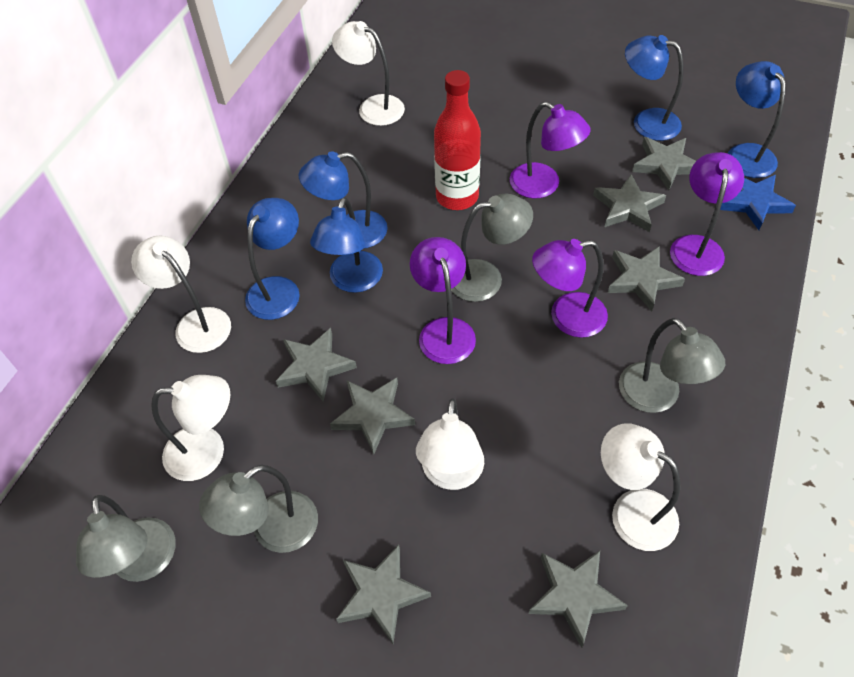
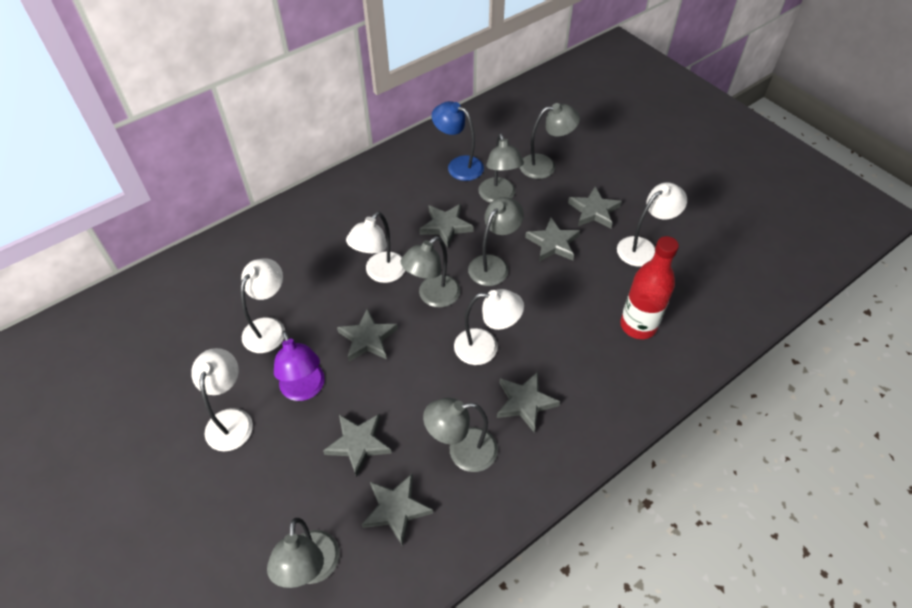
blue lamp: 5 -> 1
blue star: 1 -> 0
grey lamp: 4 -> 6
purple lamp: 4 -> 1

